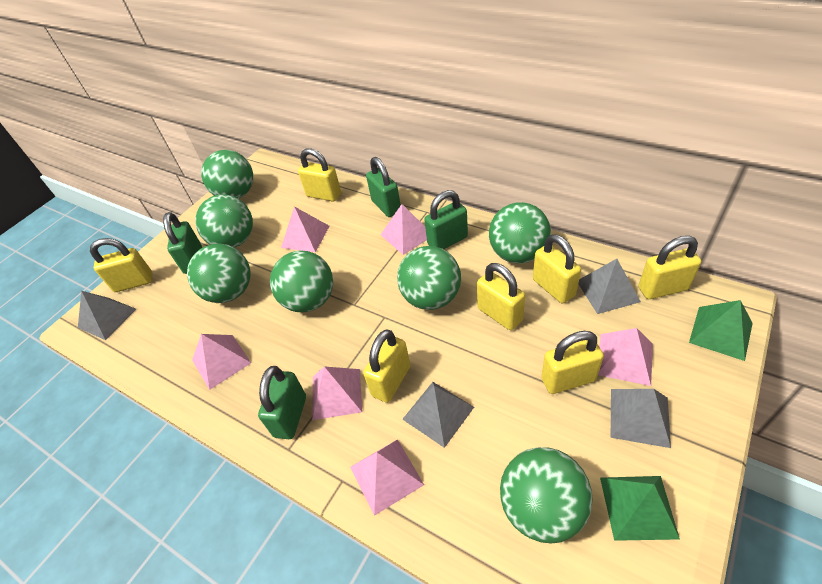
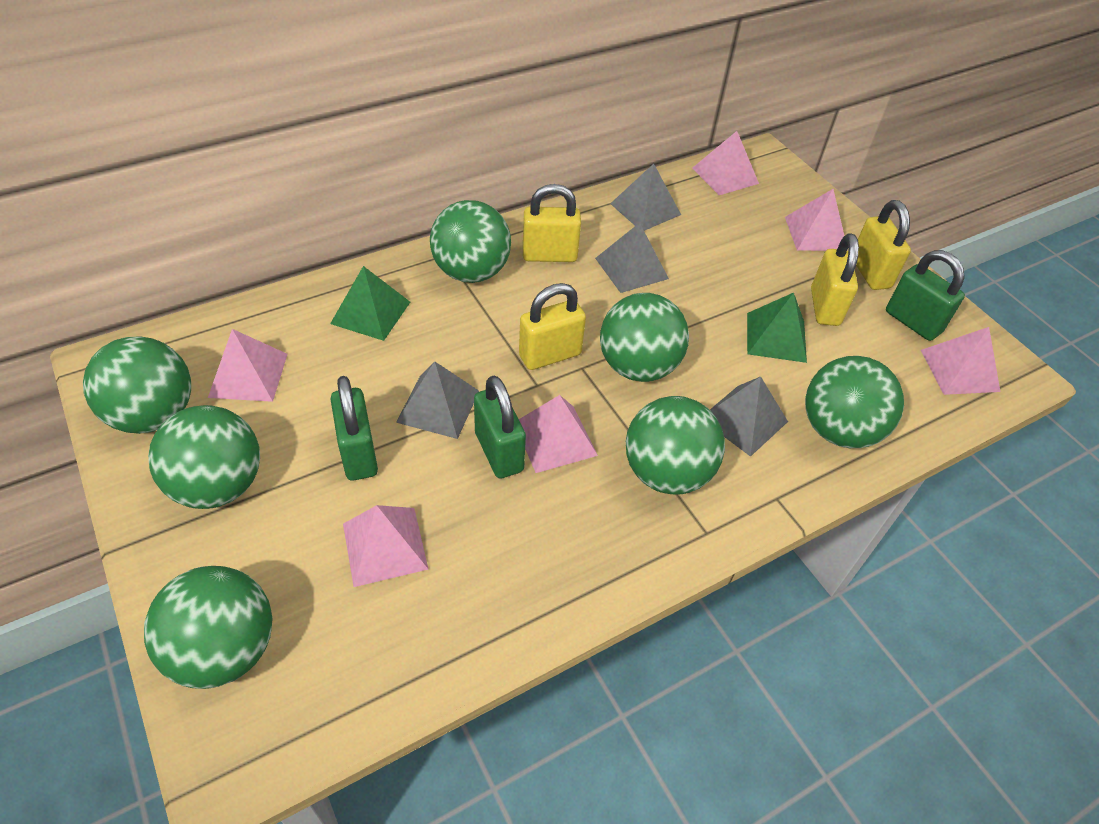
green padlock: 4 -> 3
yellow padlock: 7 -> 4

